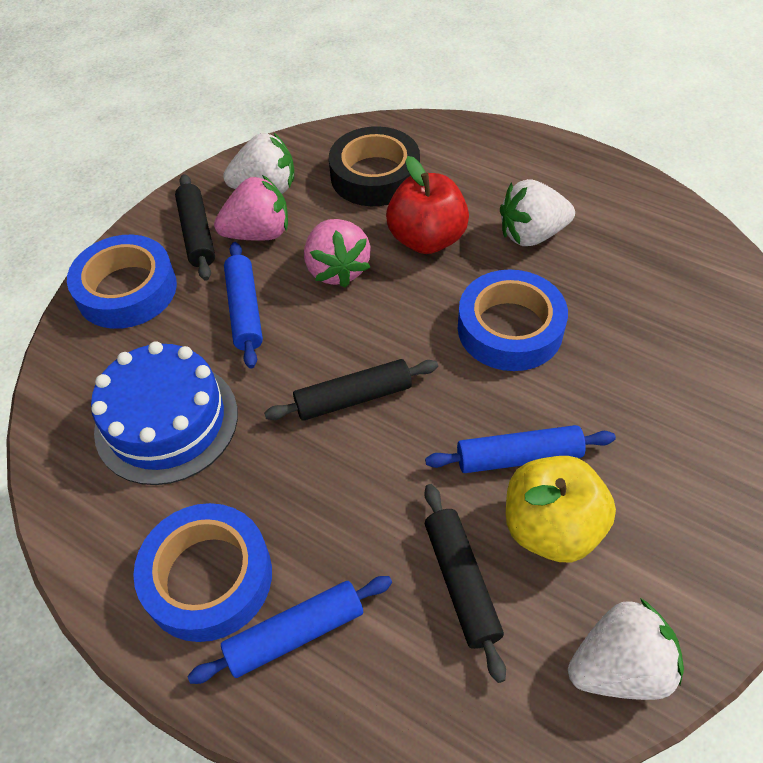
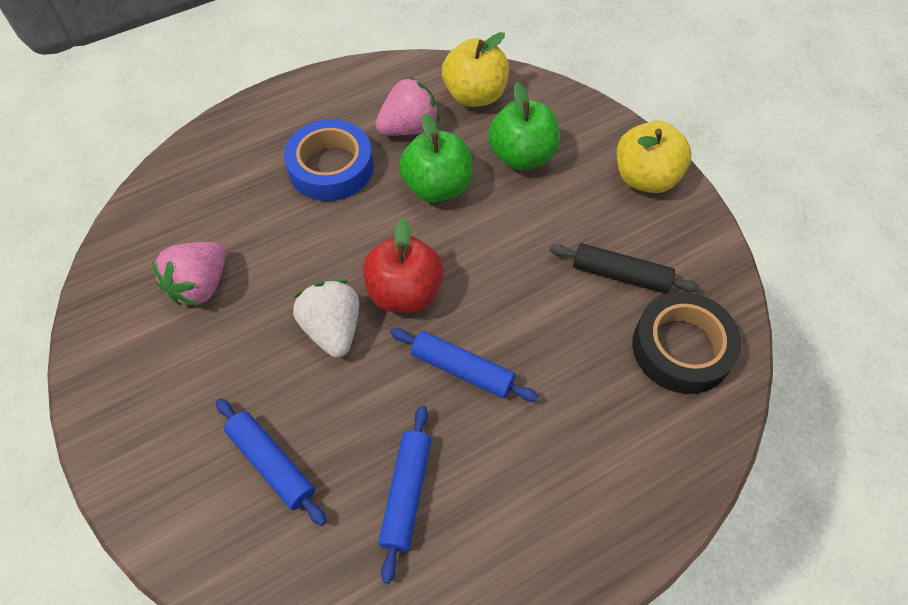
black rolling pin: 3 -> 1
blue cake: 1 -> 0
blue tape: 3 -> 1
green apple: 0 -> 2
white strawberry: 3 -> 1
yellow apple: 1 -> 2

